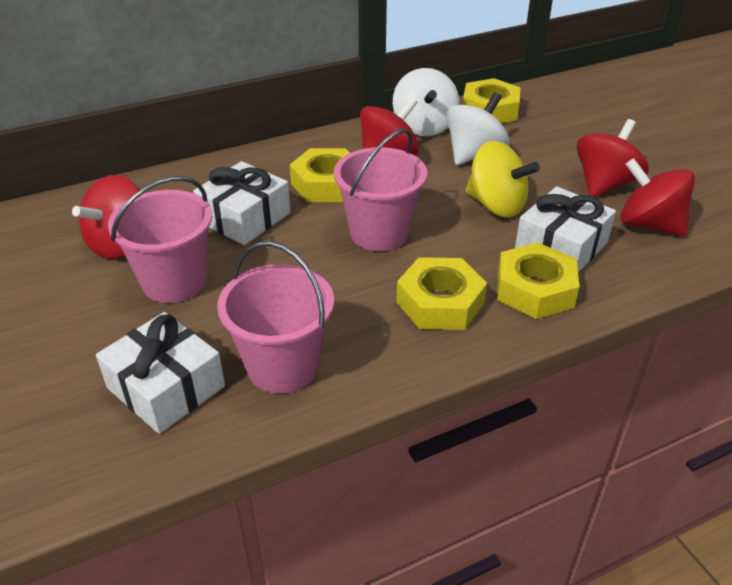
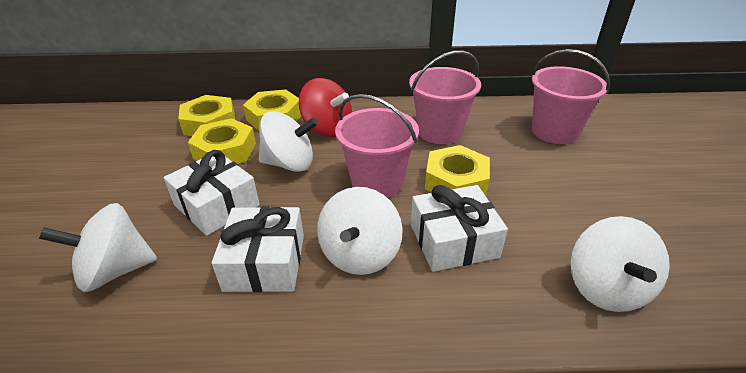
red spinning top: 4 -> 1
white spinning top: 2 -> 4
yellow spinning top: 1 -> 0

